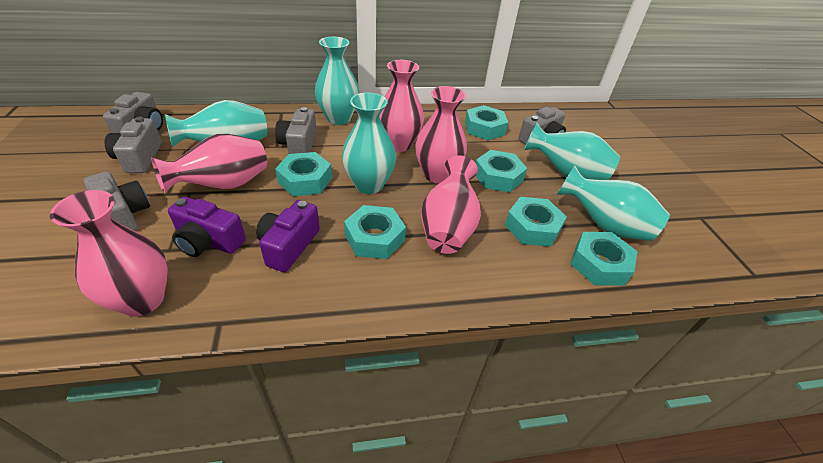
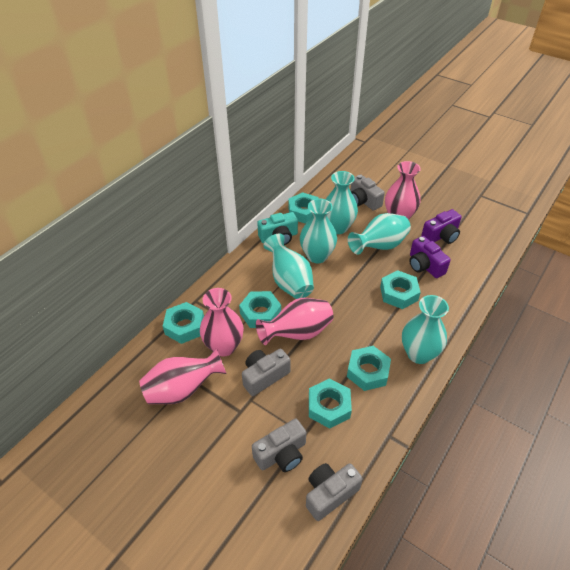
grey camera: 5 -> 4
pink vase: 5 -> 4
turquoise camera: 0 -> 1

